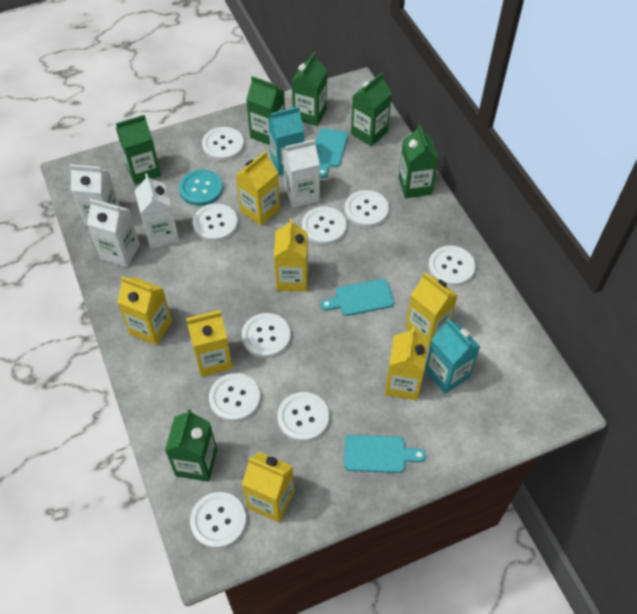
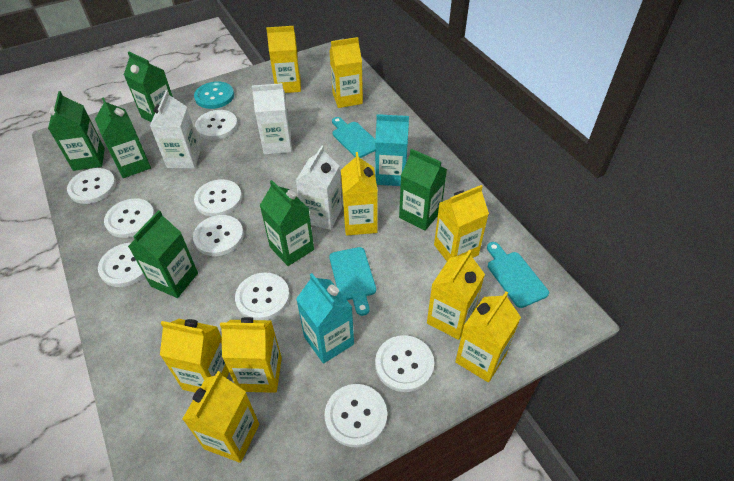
white carton: 4 -> 3
yellow carton: 7 -> 9

